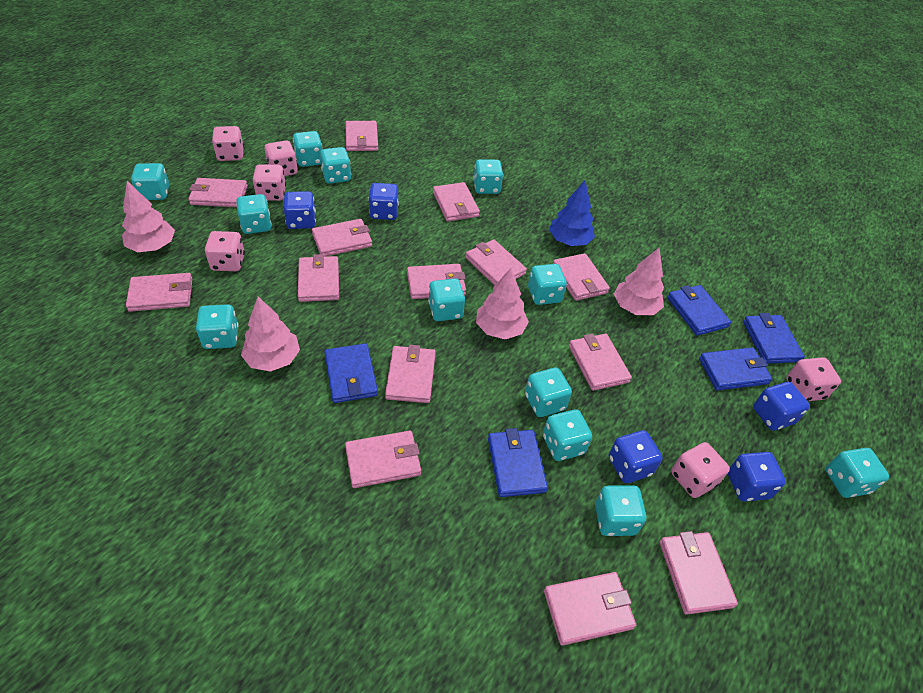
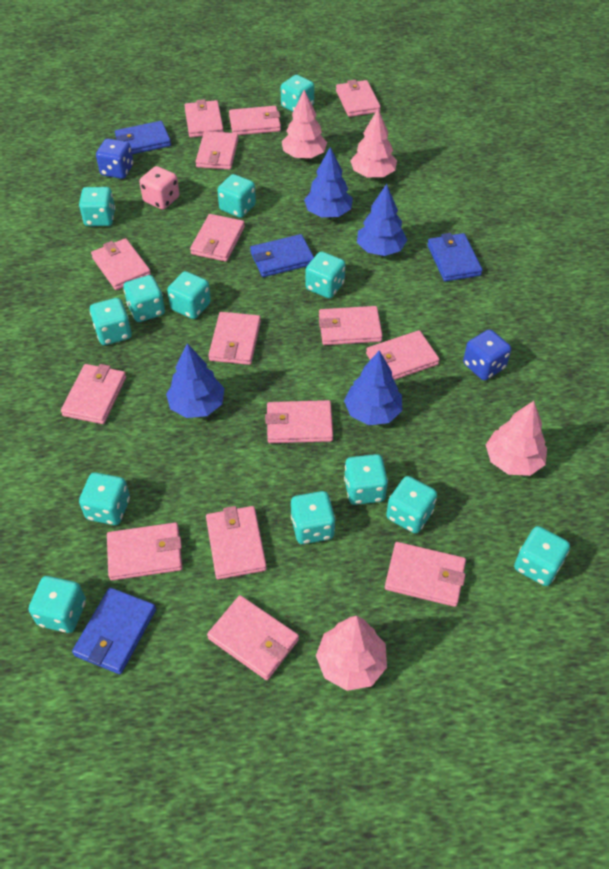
blue dice: 5 -> 2
blue tree: 1 -> 4
blue wallet: 5 -> 4
pink dice: 6 -> 1
pink wallet: 14 -> 15
turquoise dice: 12 -> 13

